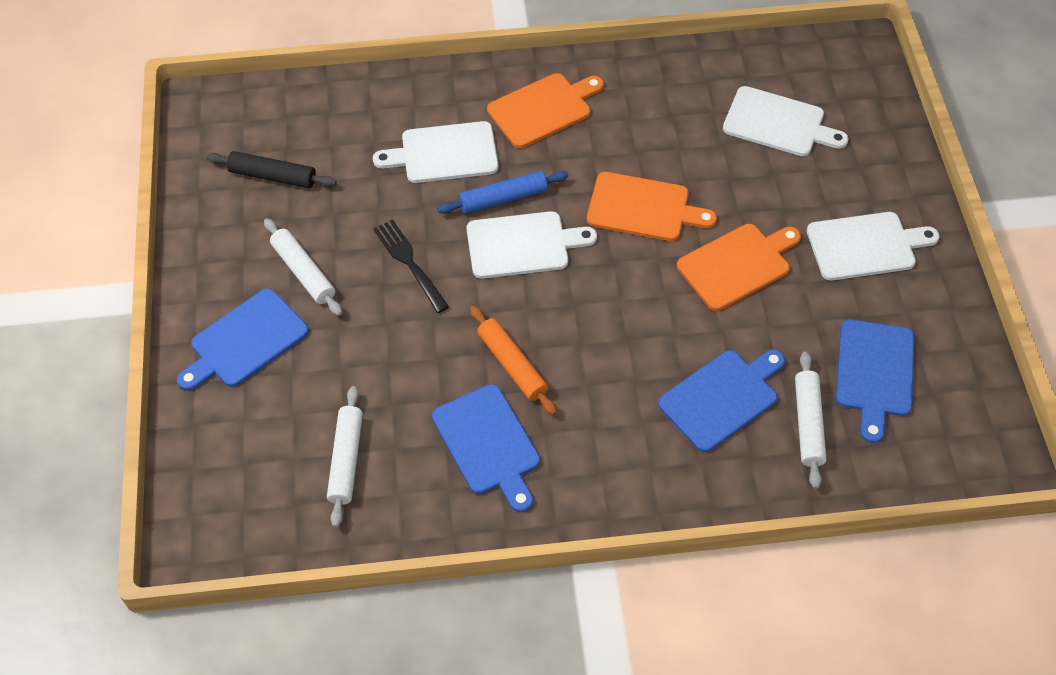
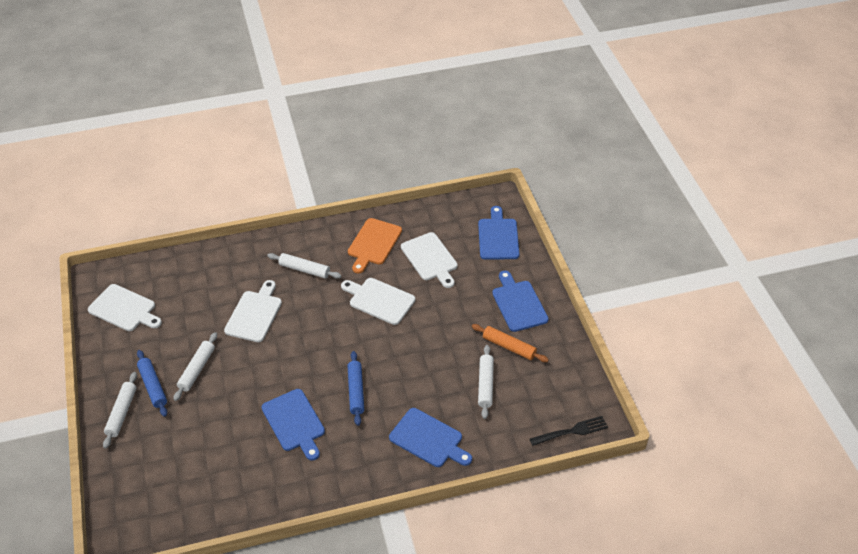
black rolling pin: 1 -> 0
blue rolling pin: 1 -> 2
orange cutting board: 3 -> 1
white rolling pin: 3 -> 4

